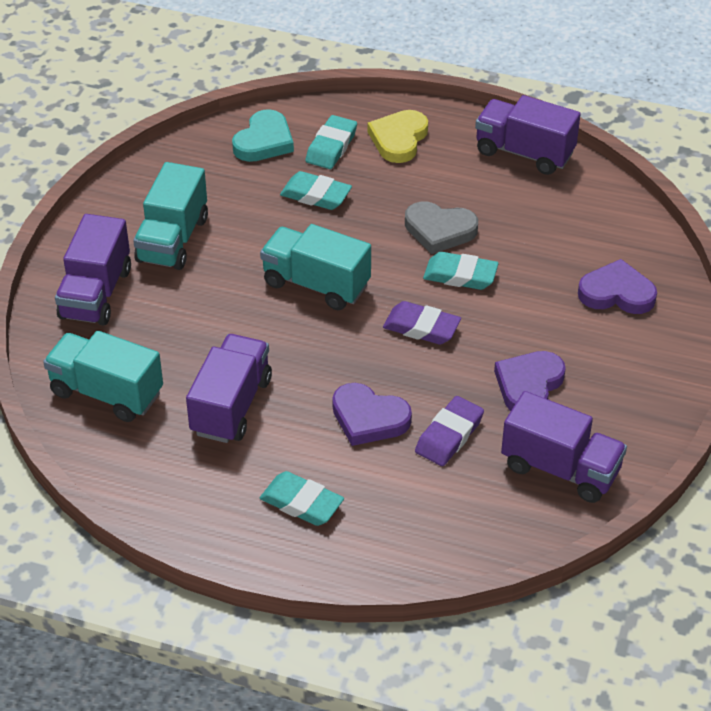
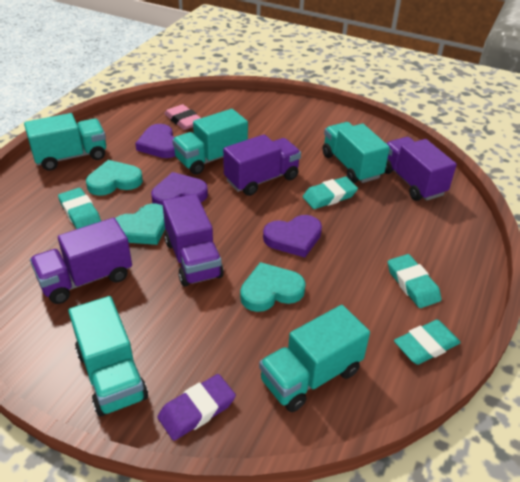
grey heart: 1 -> 0
pink eraser: 0 -> 1
purple eraser: 2 -> 1
turquoise heart: 1 -> 3
turquoise truck: 3 -> 5
yellow heart: 1 -> 0

